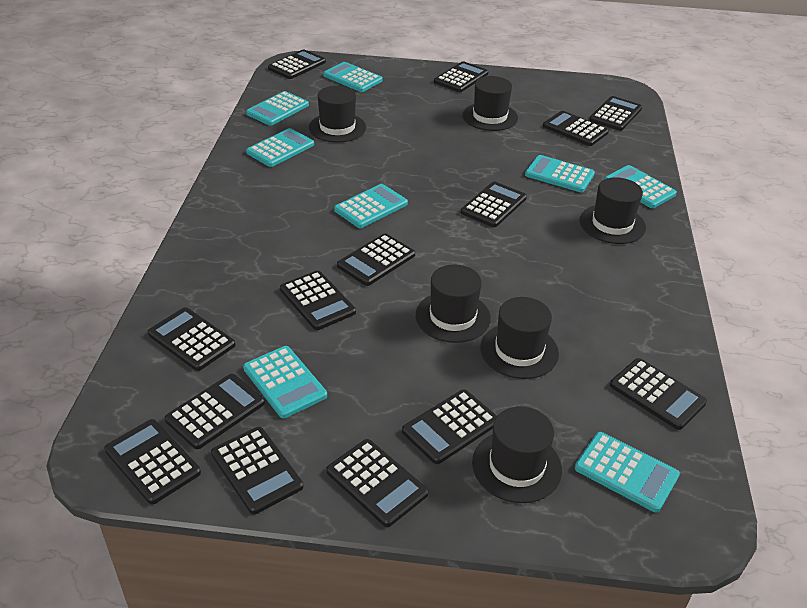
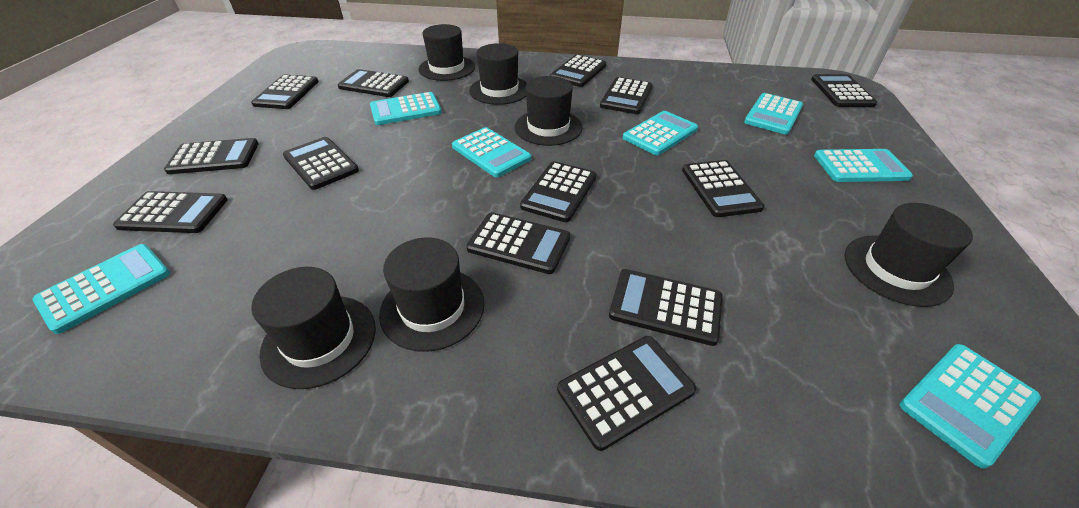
black calculator: 14 -> 13
turquoise calculator: 8 -> 7

